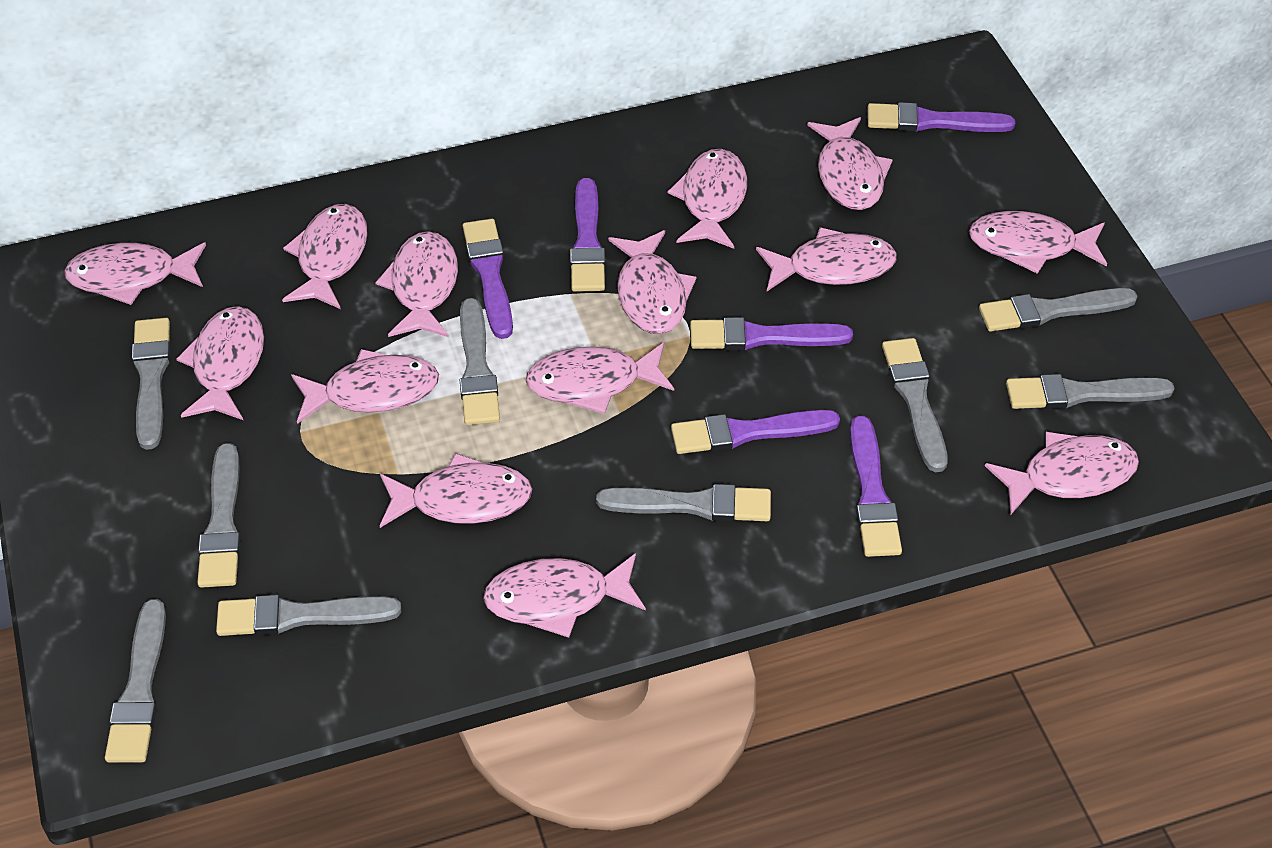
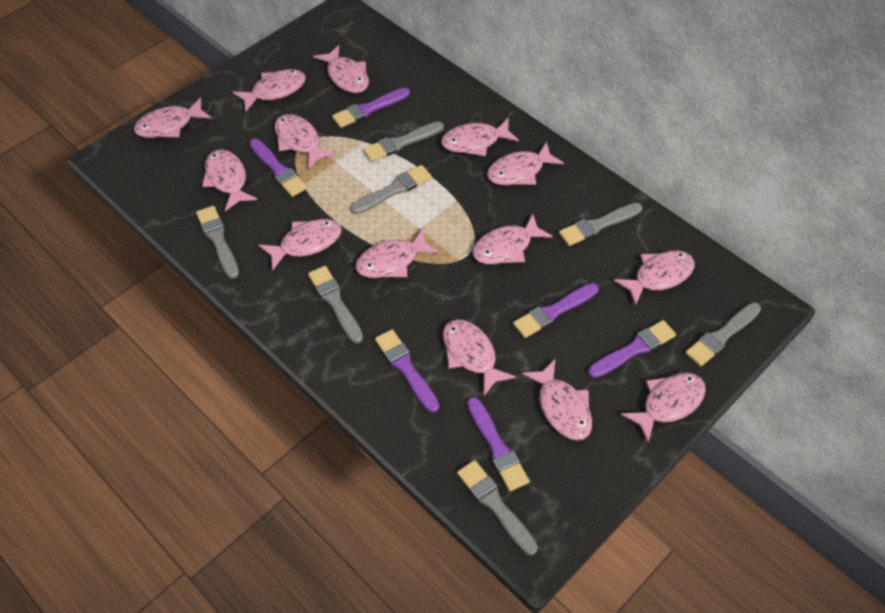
grey brush: 9 -> 7

